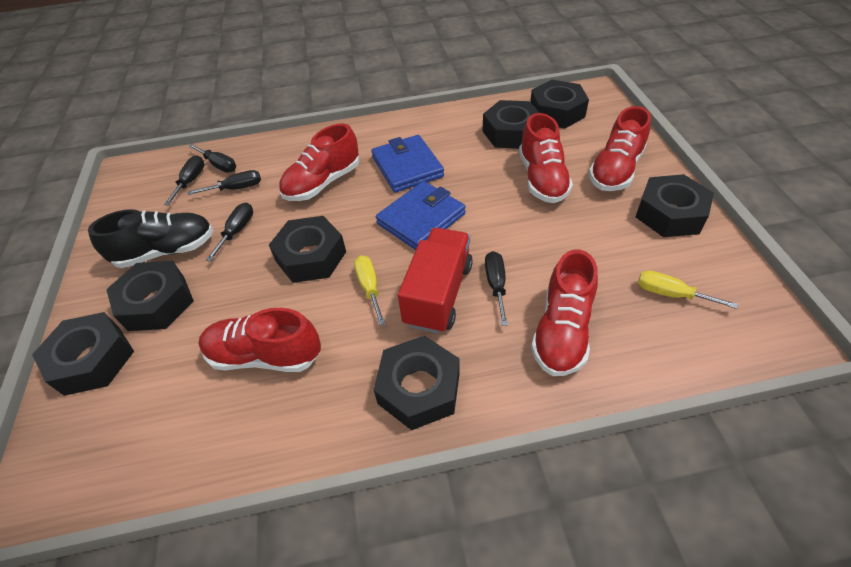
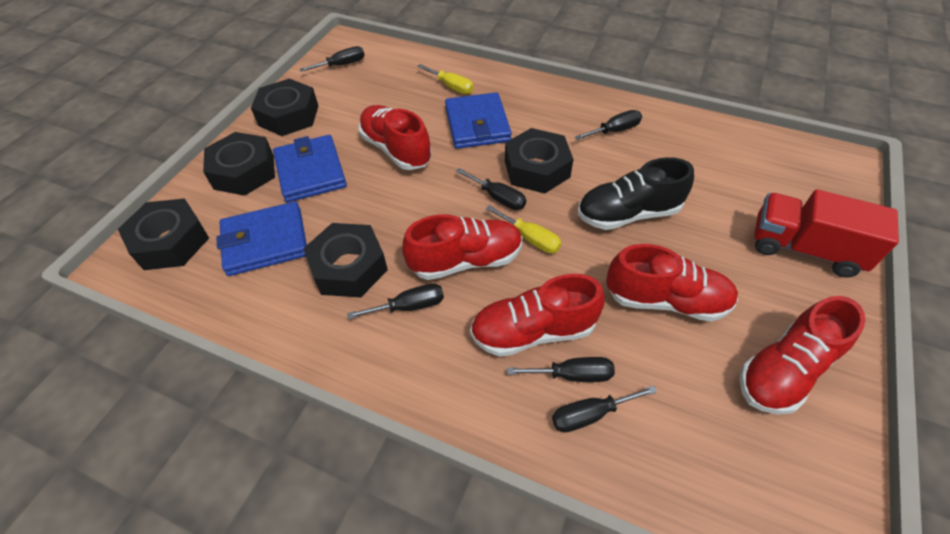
black nut: 7 -> 5
black screwdriver: 5 -> 6
blue wallet: 2 -> 3

